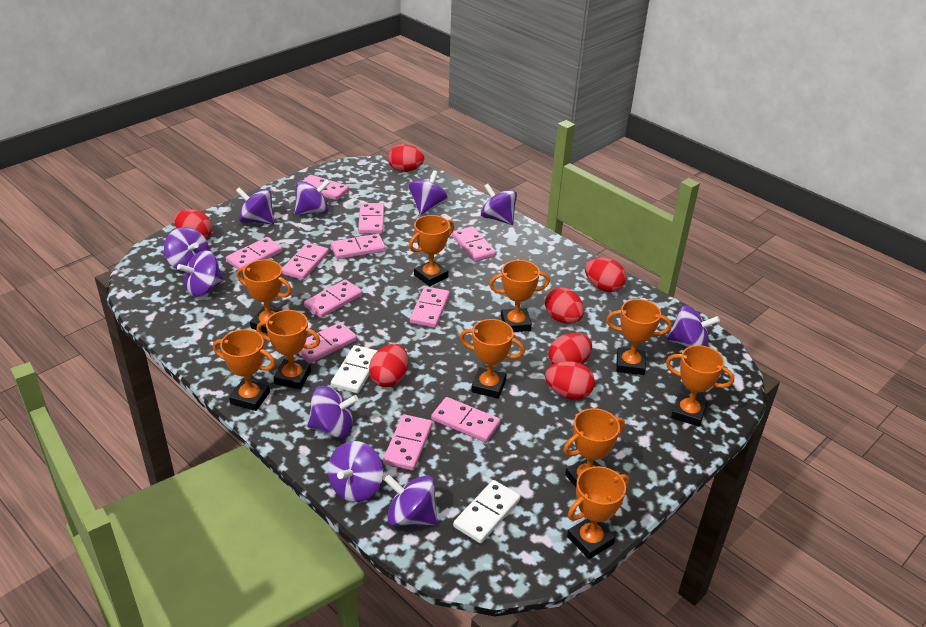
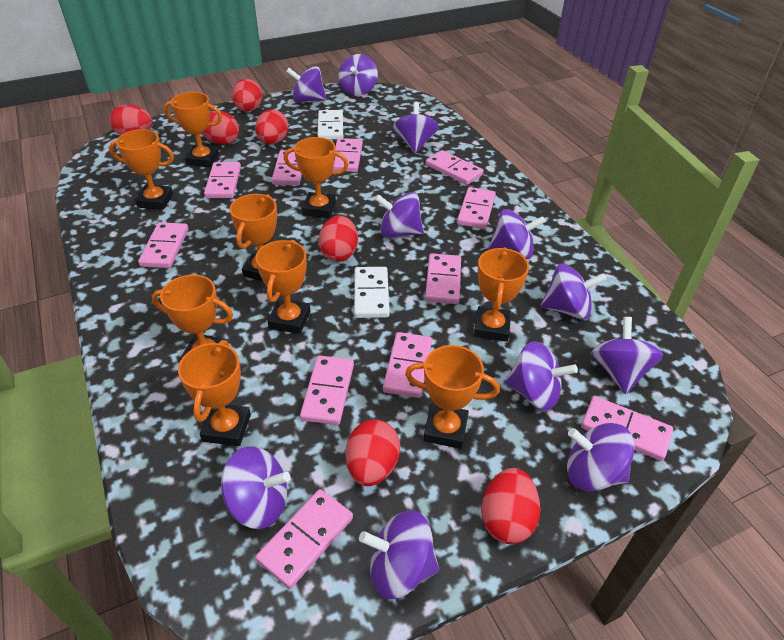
orange trophy: 10 -> 9
purple spinning top: 10 -> 11

